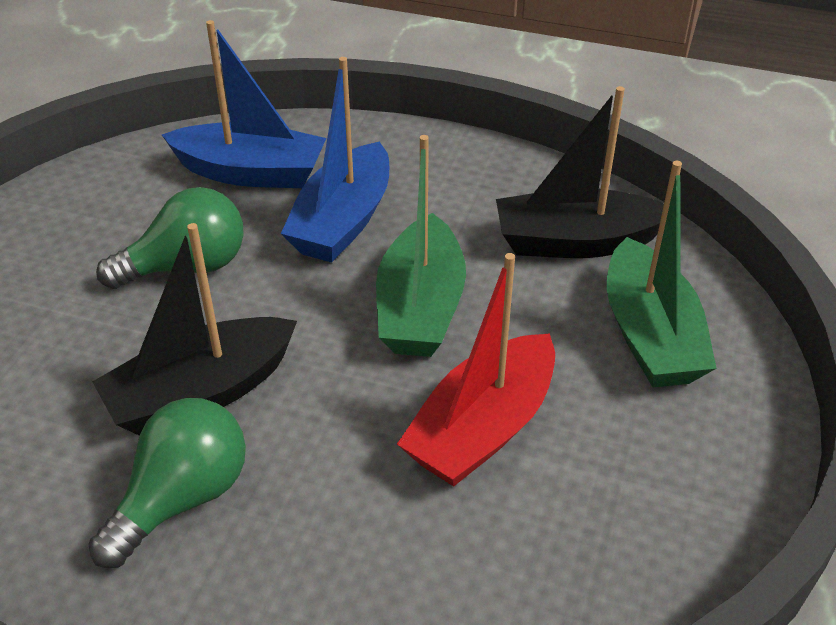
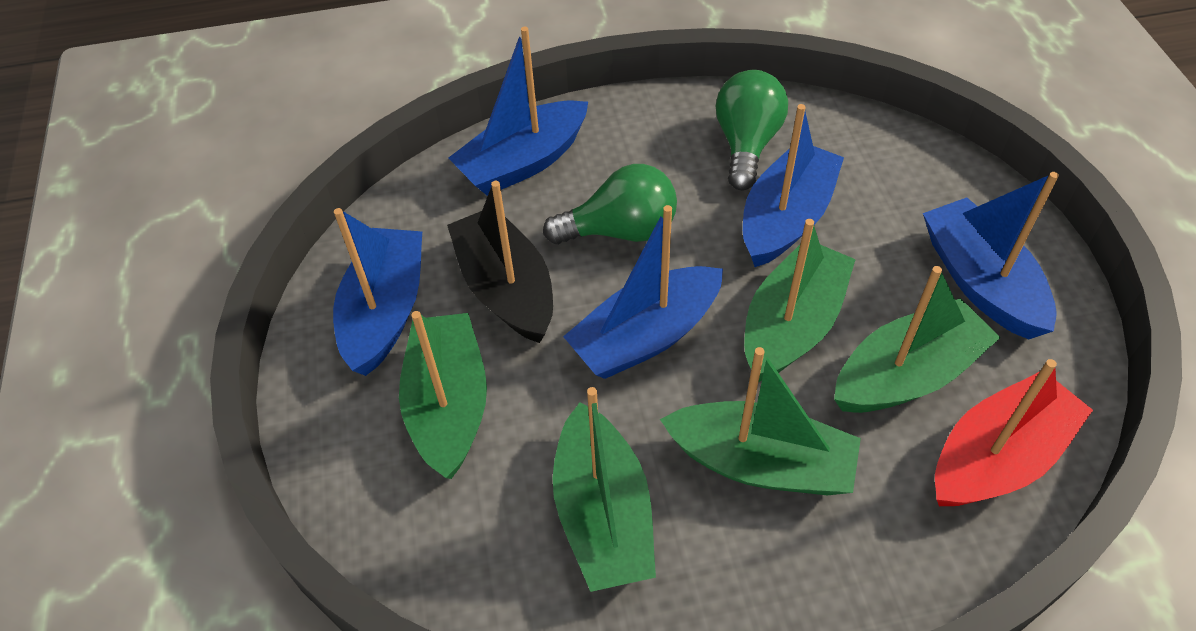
black boat: 2 -> 1
blue boat: 2 -> 5
green boat: 2 -> 5

